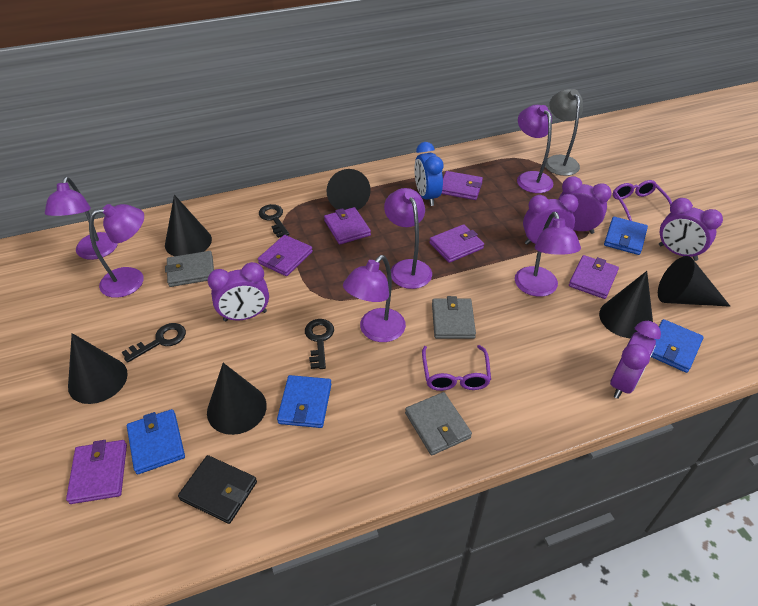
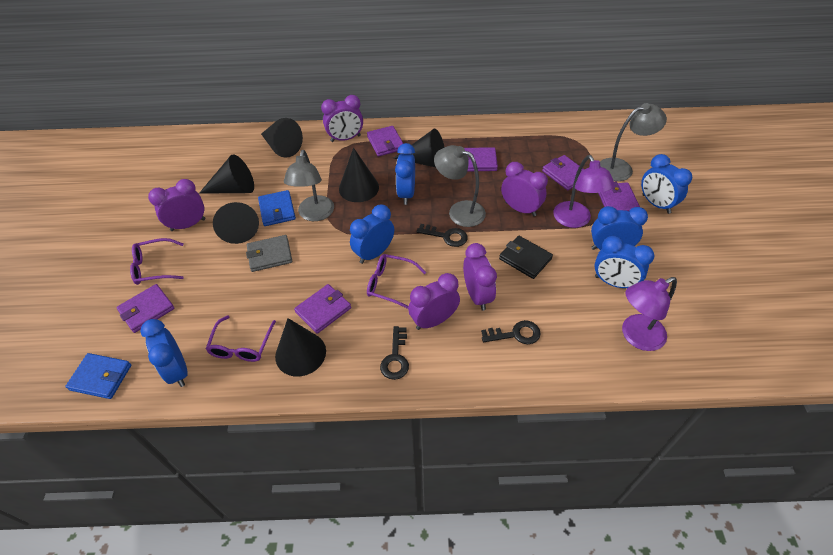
blue clock: 1 -> 6
blue wallet: 4 -> 2
grey lamp: 1 -> 3
grey wallet: 3 -> 1
purple glasses: 2 -> 3
purple lamp: 6 -> 2

